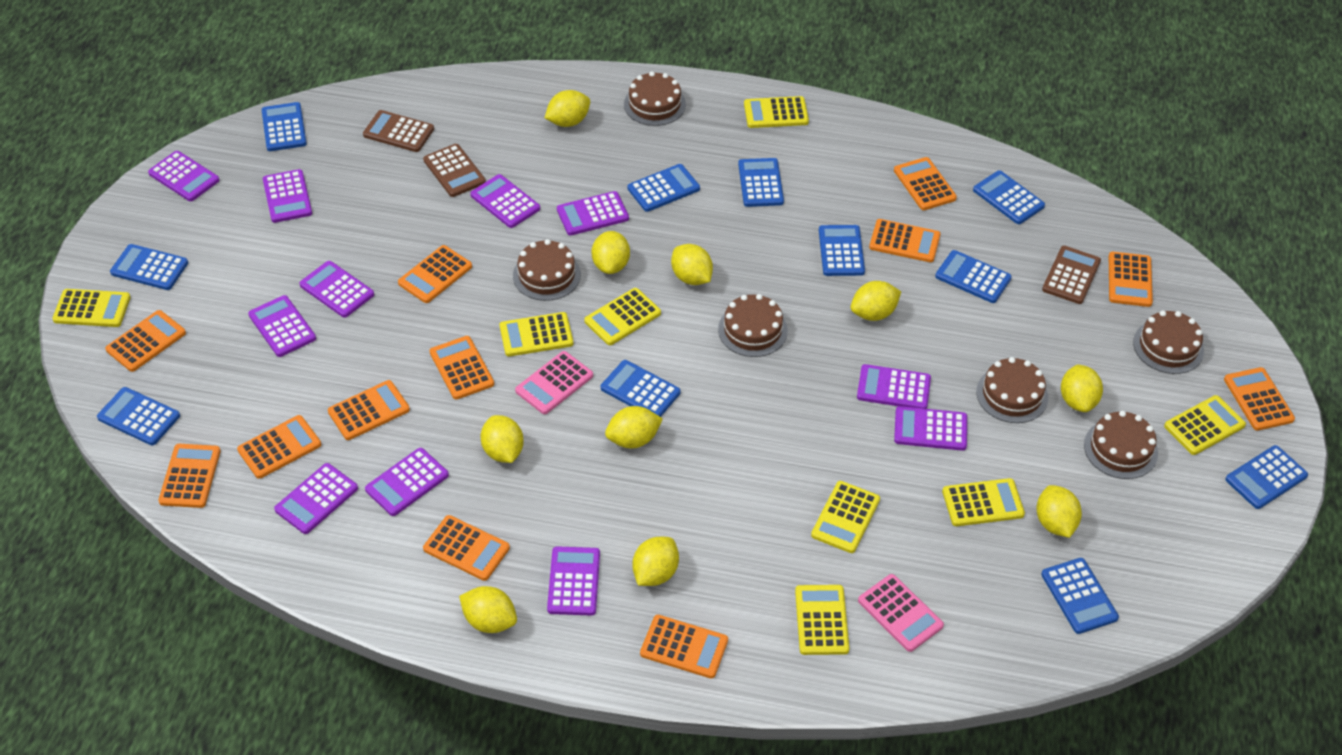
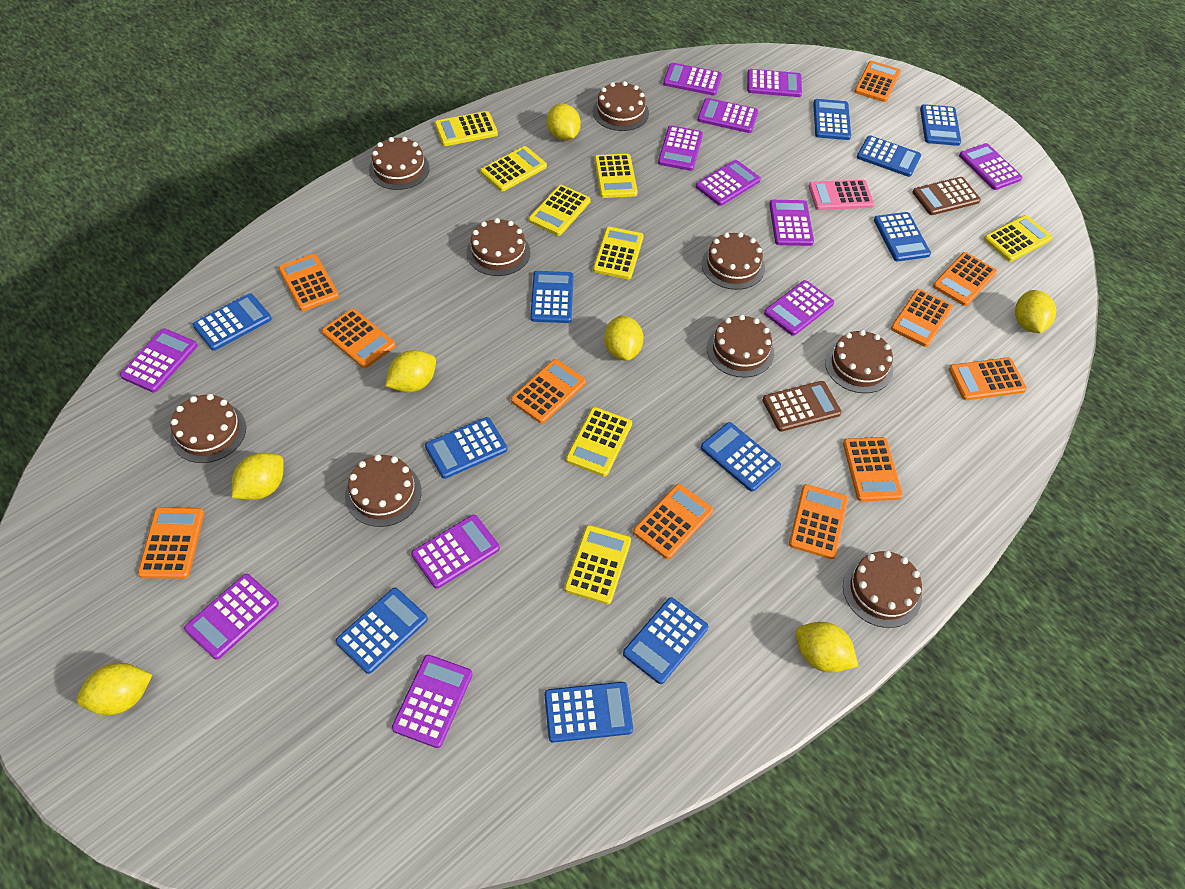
brown cake: 6 -> 9
brown calculator: 3 -> 2
orange calculator: 12 -> 11
pink calculator: 2 -> 1
purple calculator: 11 -> 12
yellow lemon: 10 -> 7

